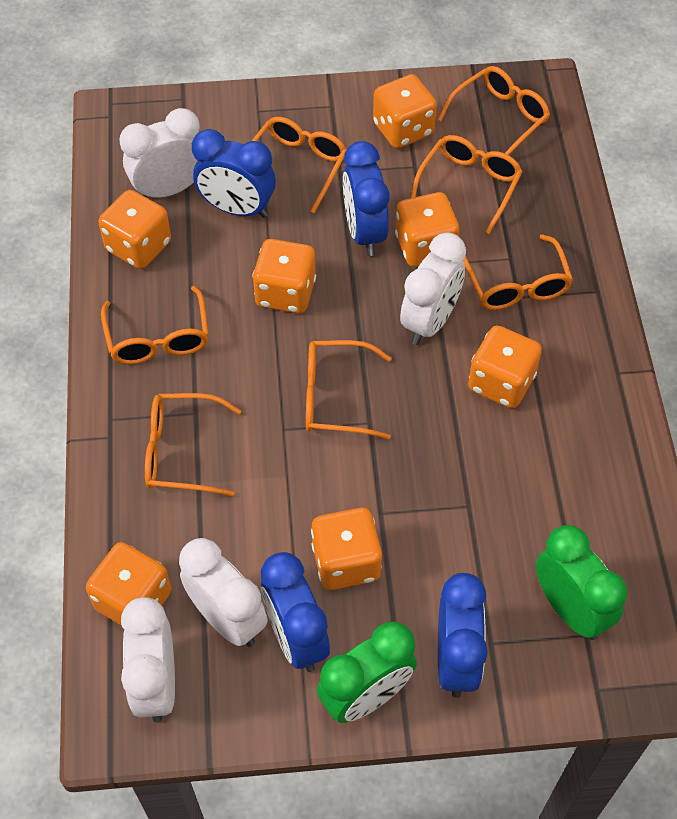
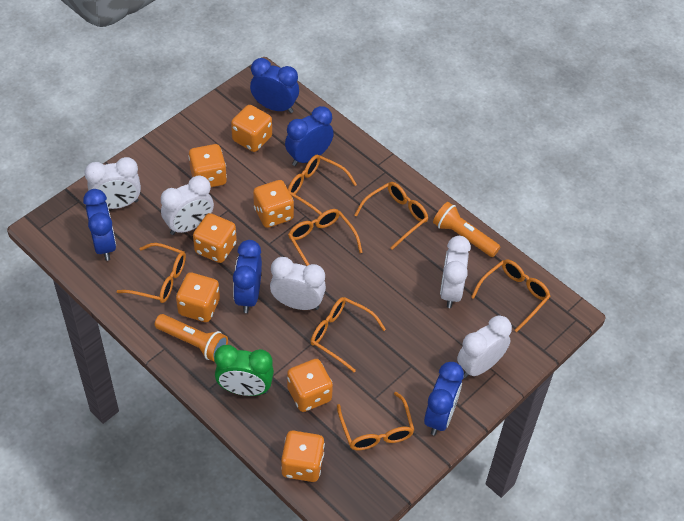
blue clock: 4 -> 5
green clock: 2 -> 1
orange flashlight: 0 -> 2
white clock: 4 -> 5

